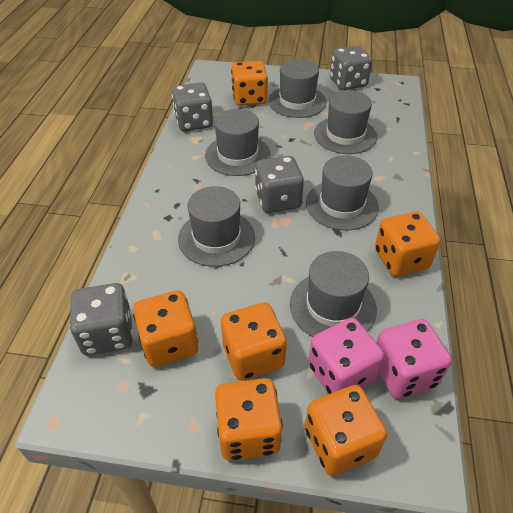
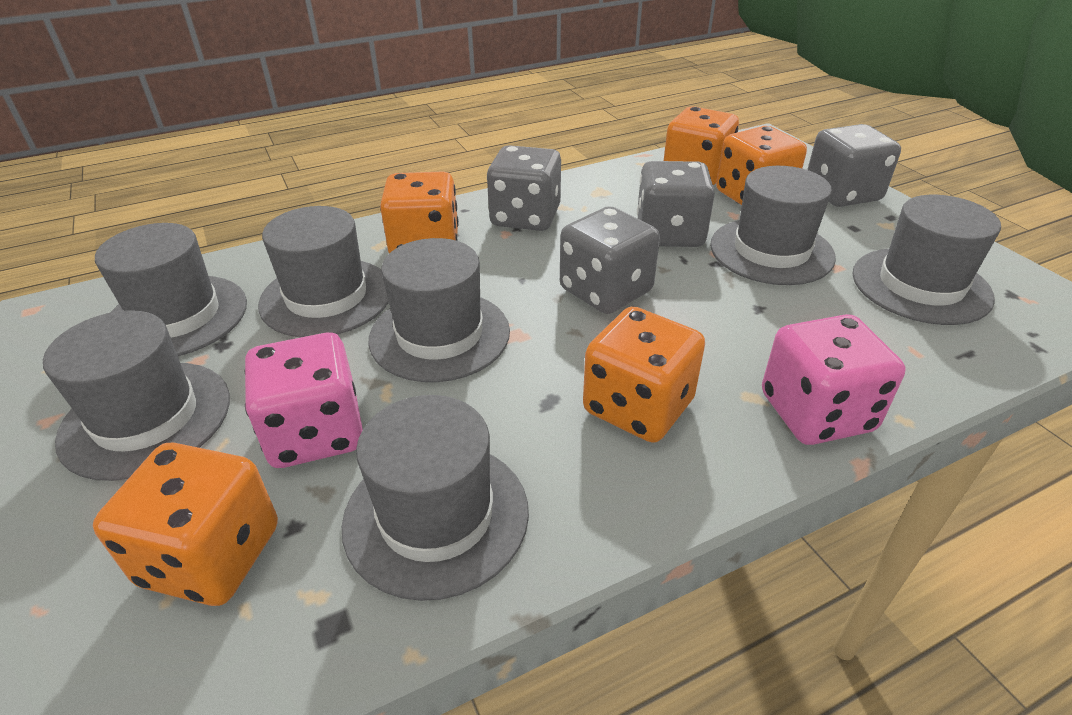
grey hat: 6 -> 7
orange dice: 6 -> 5

